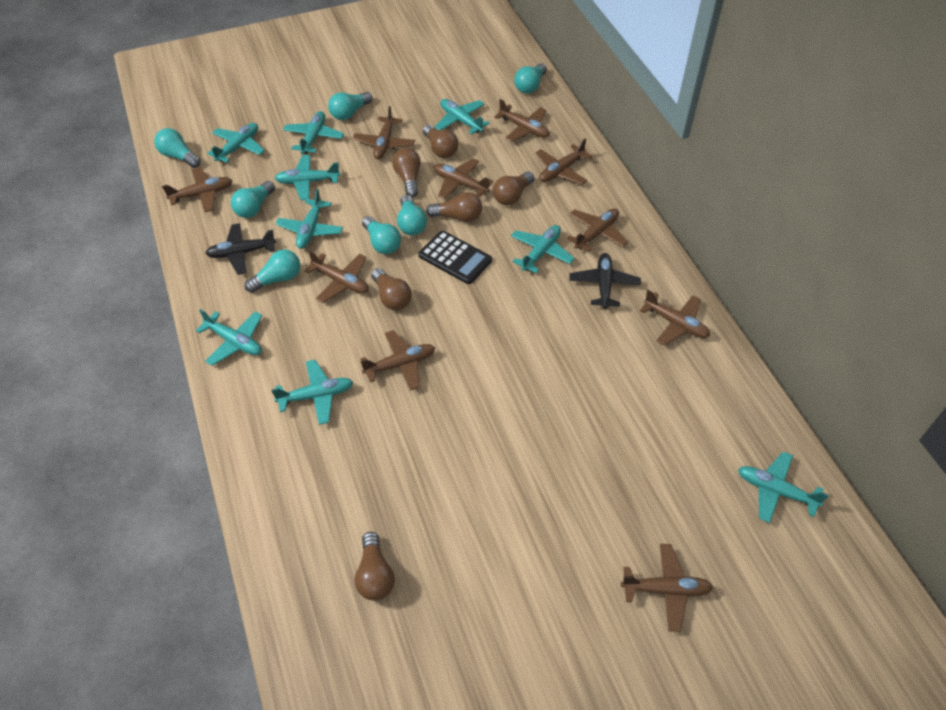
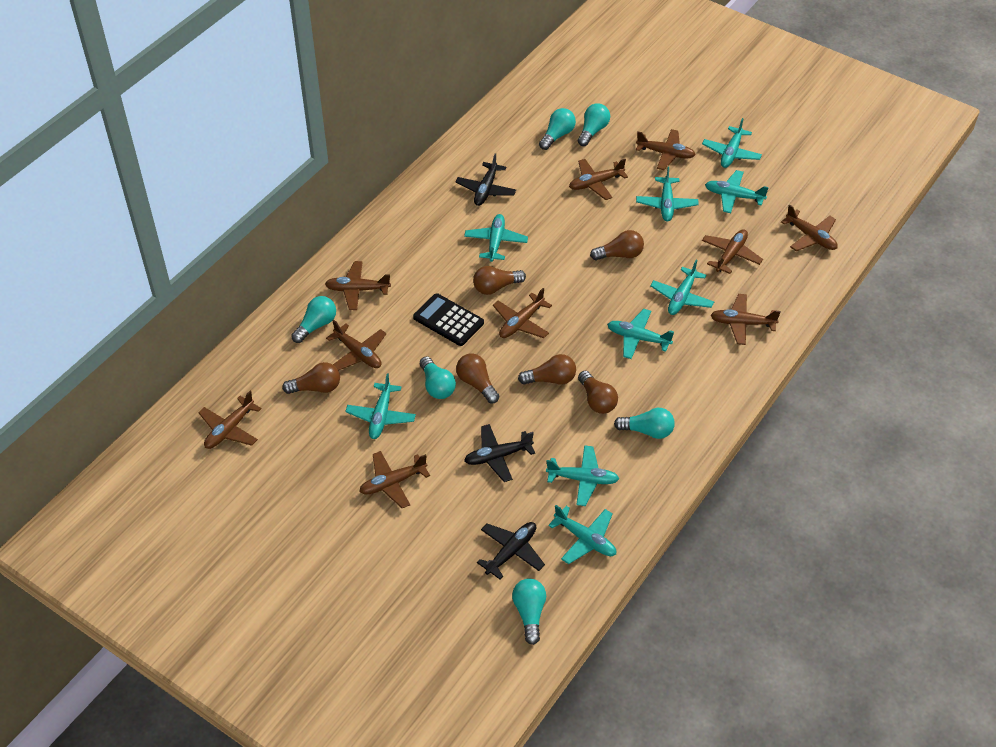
black plane: 2 -> 3
turquoise light bulb: 7 -> 6

